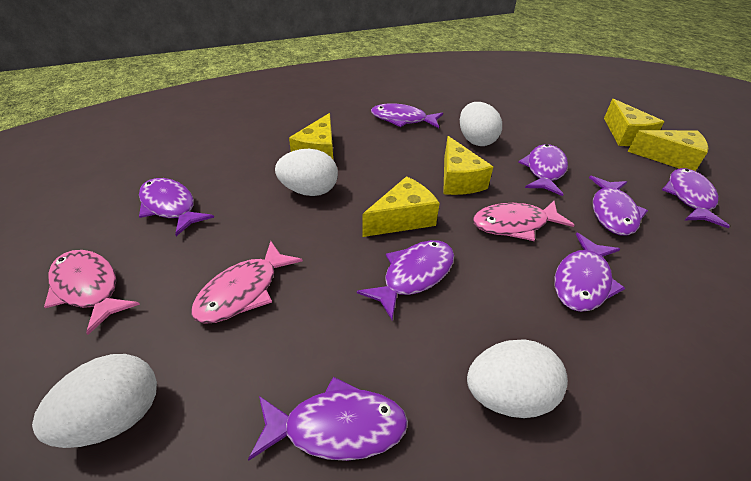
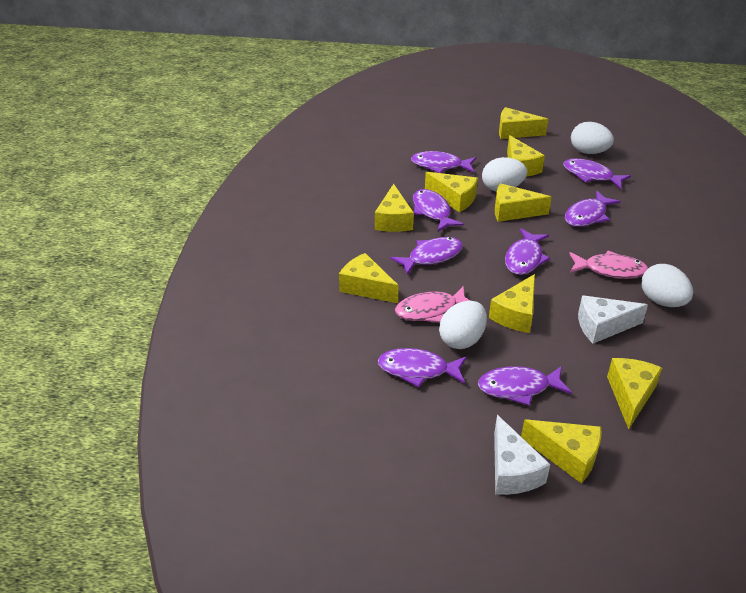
pink fish: 3 -> 2
white cheese: 0 -> 2
yellow cheese: 5 -> 9

